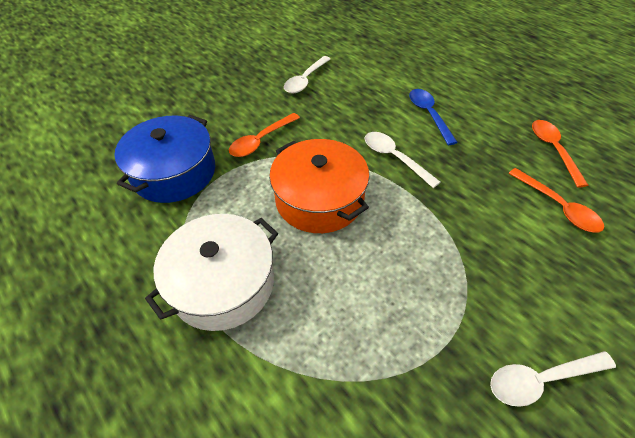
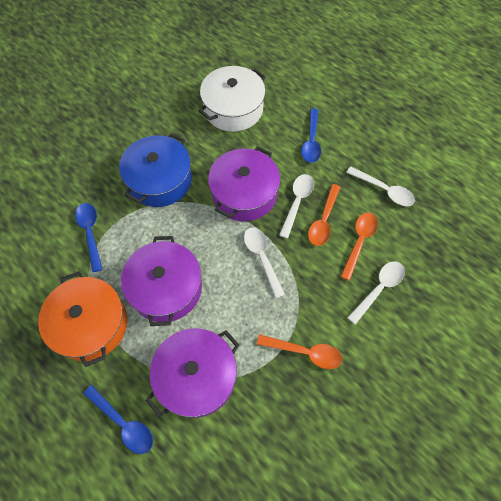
blue spoon: 1 -> 3
purple pot: 0 -> 3
white spoon: 3 -> 4

